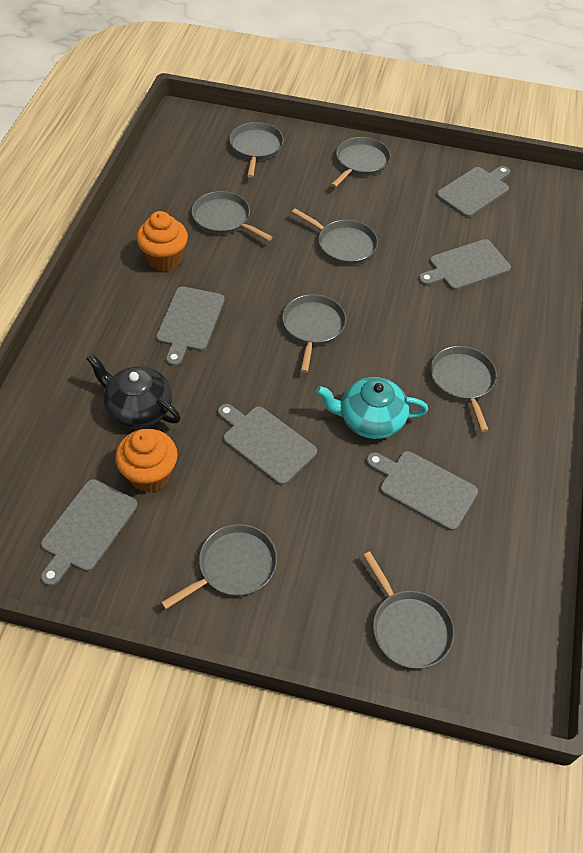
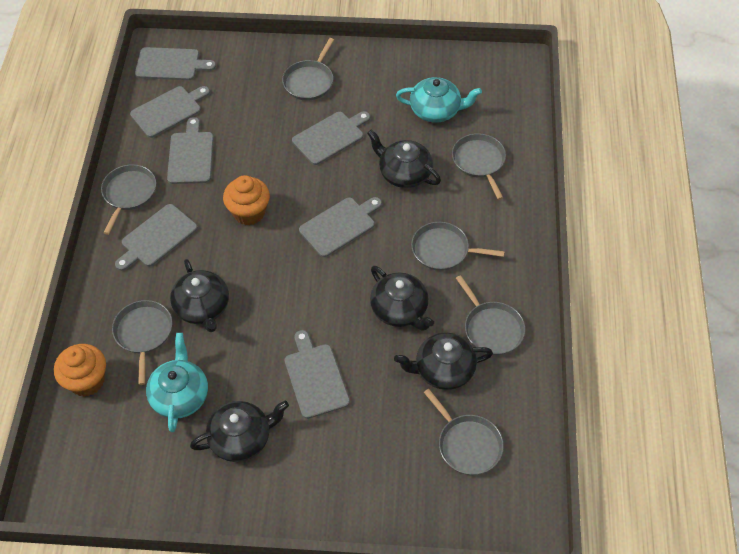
black teapot: 1 -> 5
grey cutting board: 6 -> 7
grey pan: 8 -> 7
turquoise teapot: 1 -> 2

